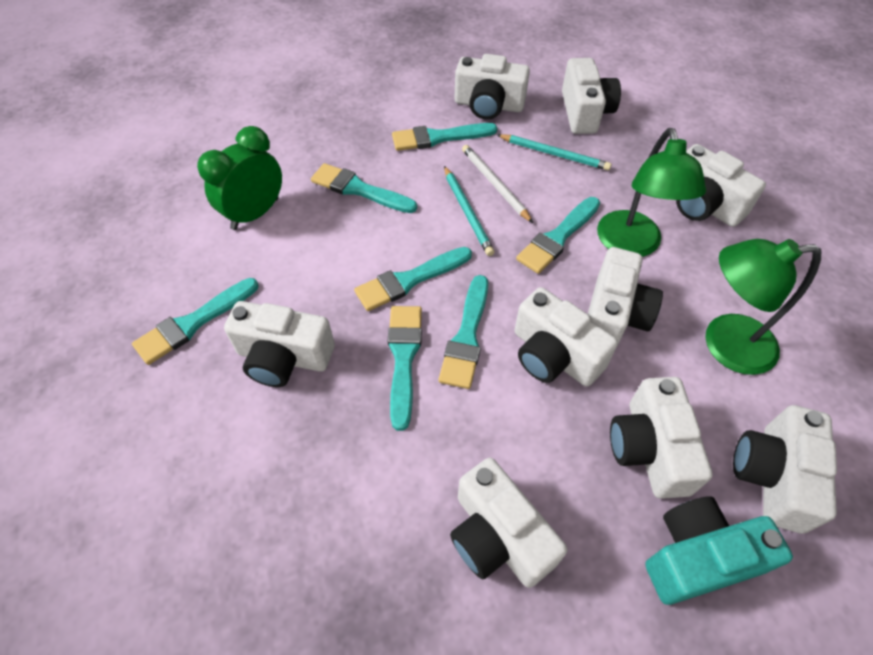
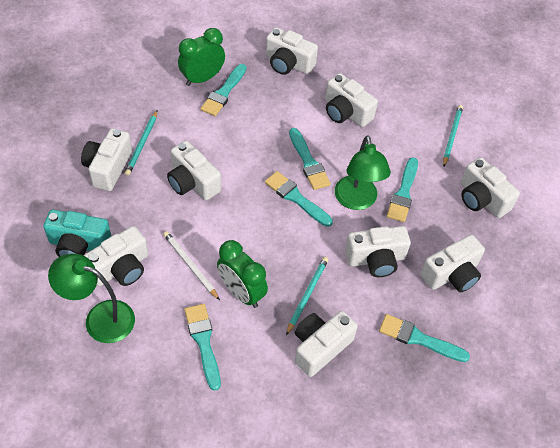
green clock: 1 -> 2
turquoise brush: 7 -> 6
turquoise pencil: 2 -> 3

